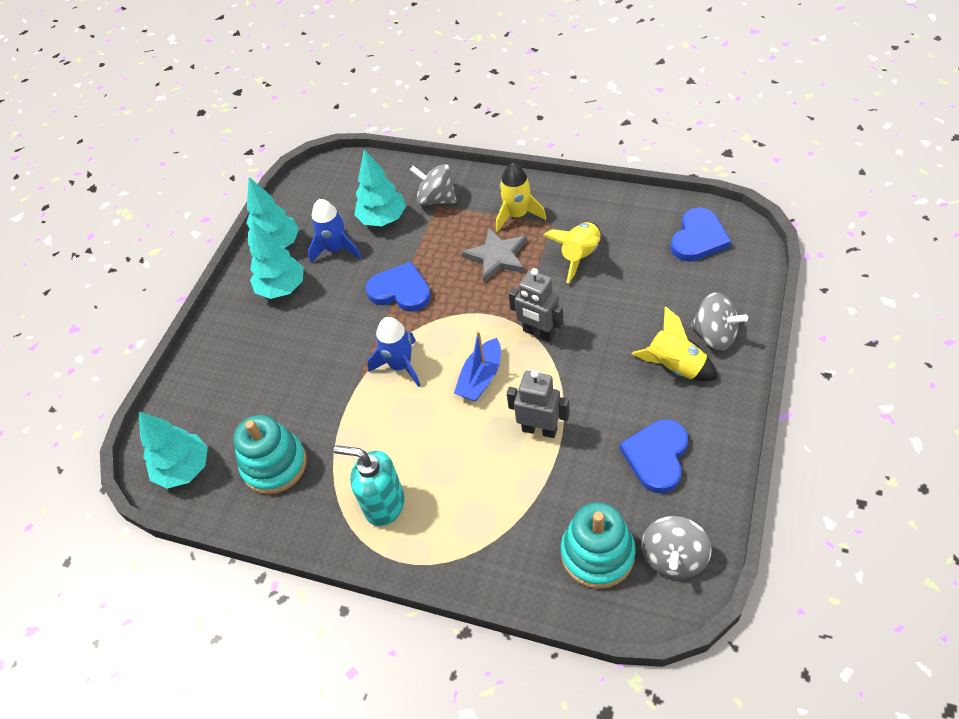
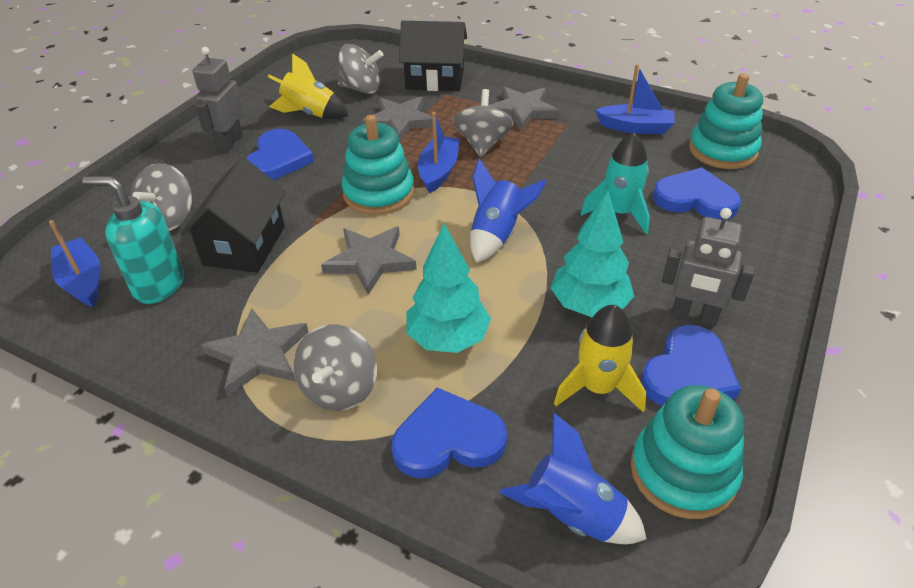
black house: 0 -> 2
blue boat: 1 -> 3
blue heart: 3 -> 4
grey spinning top: 3 -> 4
grey star: 1 -> 4
turquoise rocket: 0 -> 1
turquoise stacking toy: 2 -> 3
turquoise tree: 4 -> 2
yellow rocket: 3 -> 2

